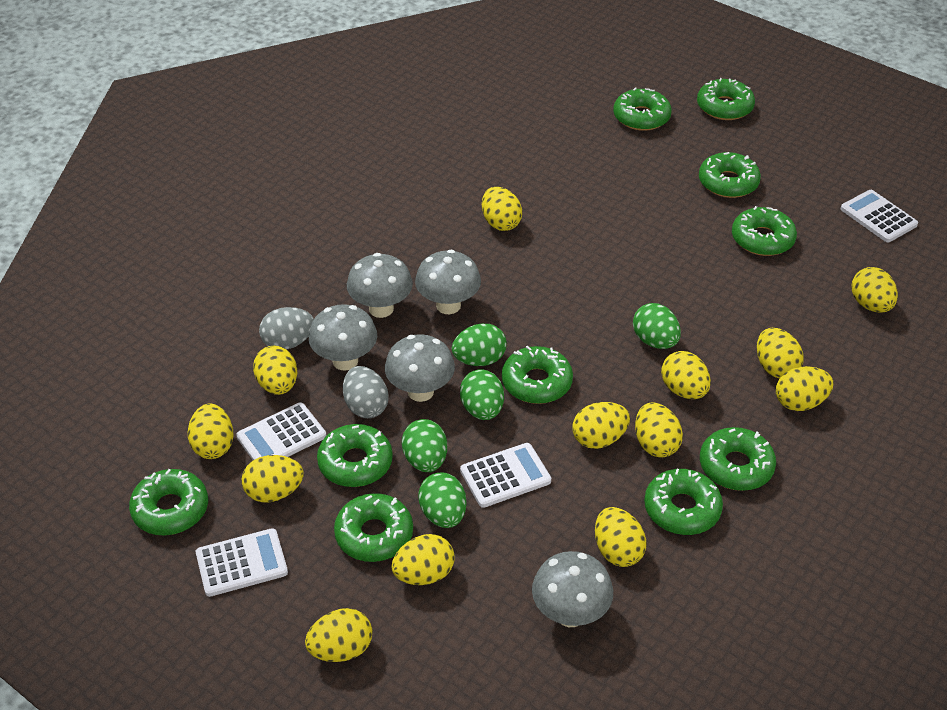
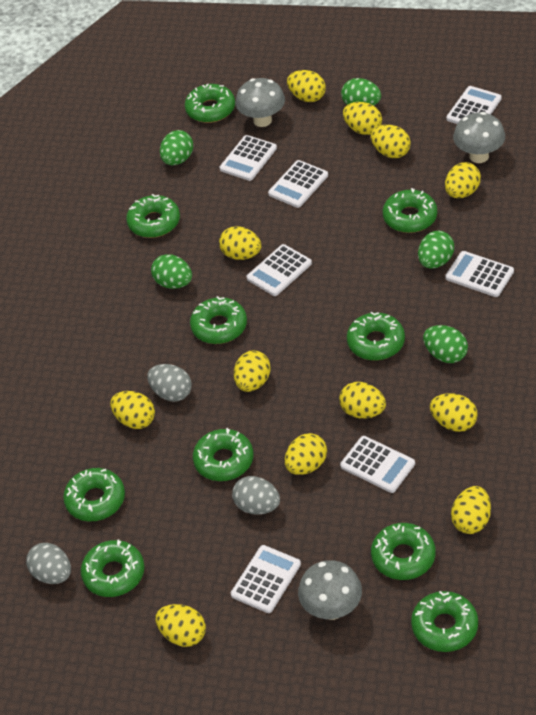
grey egg: 2 -> 3
grey mushroom: 5 -> 3
white calculator: 4 -> 7
yellow egg: 13 -> 12

